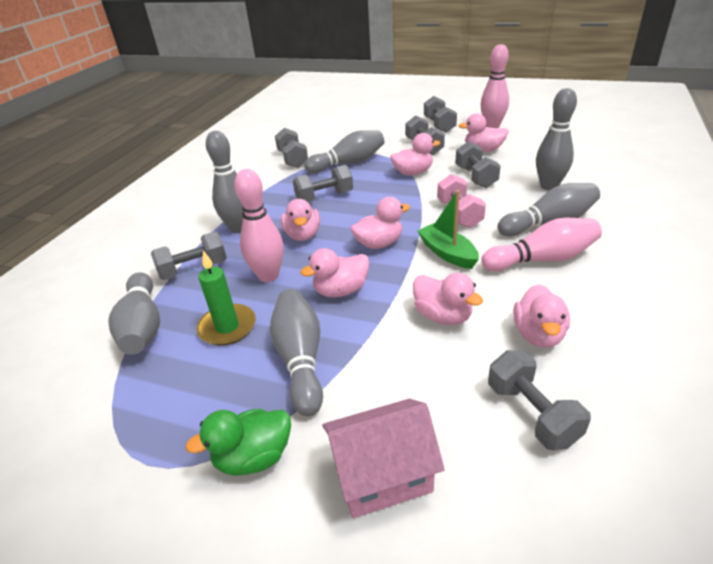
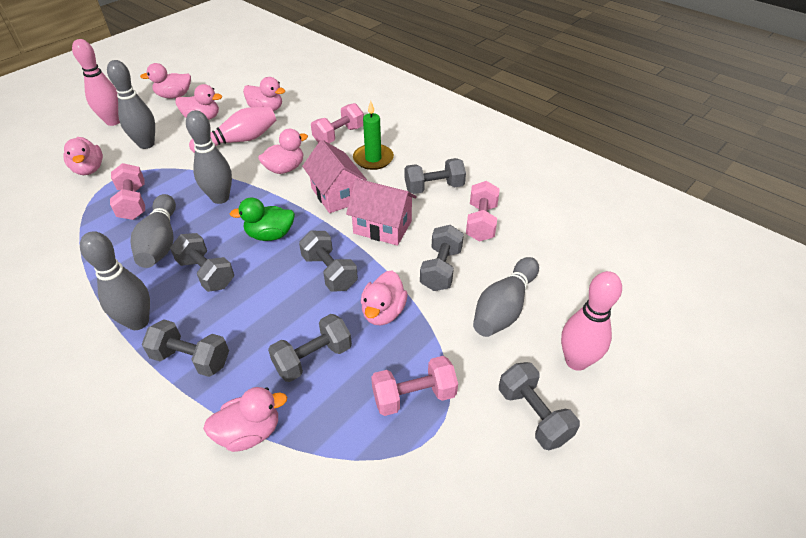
green boat: 1 -> 0
grey bowling pin: 6 -> 5
pink dumbbell: 1 -> 4
pink house: 1 -> 2

